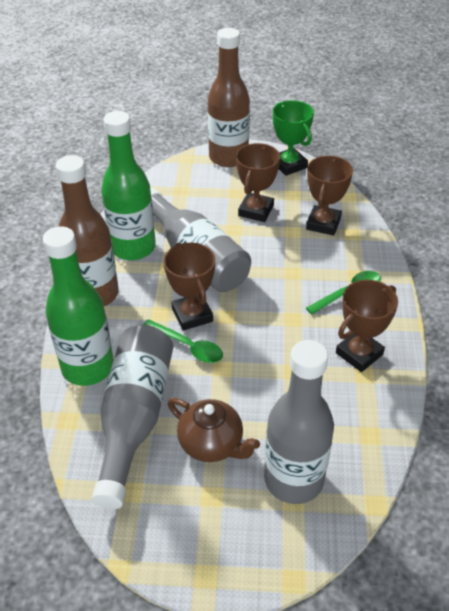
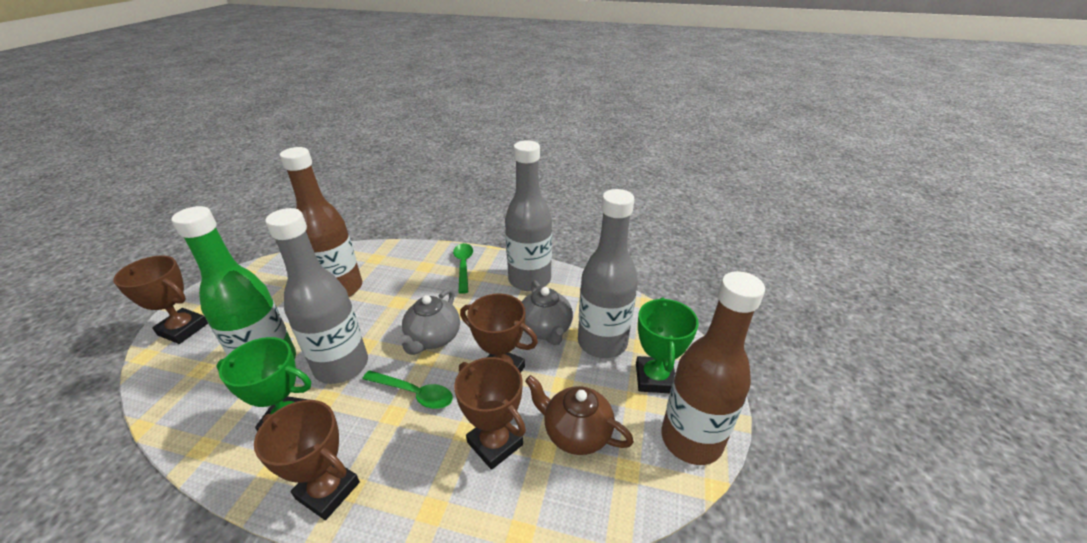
green bottle: 2 -> 1
green trophy: 1 -> 2
grey teapot: 0 -> 2

